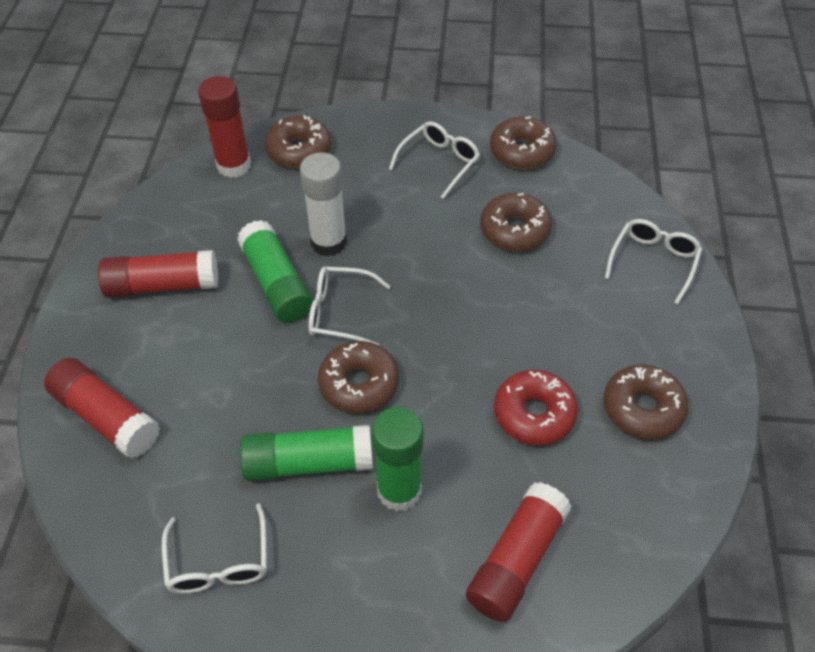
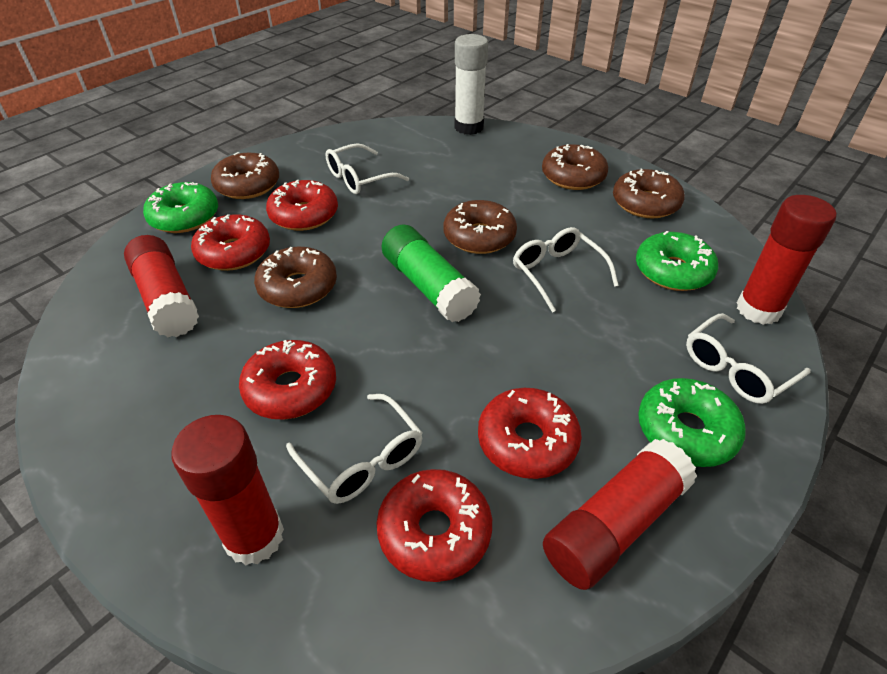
green donut: 0 -> 3
green glue stick: 3 -> 1
red donut: 1 -> 5

